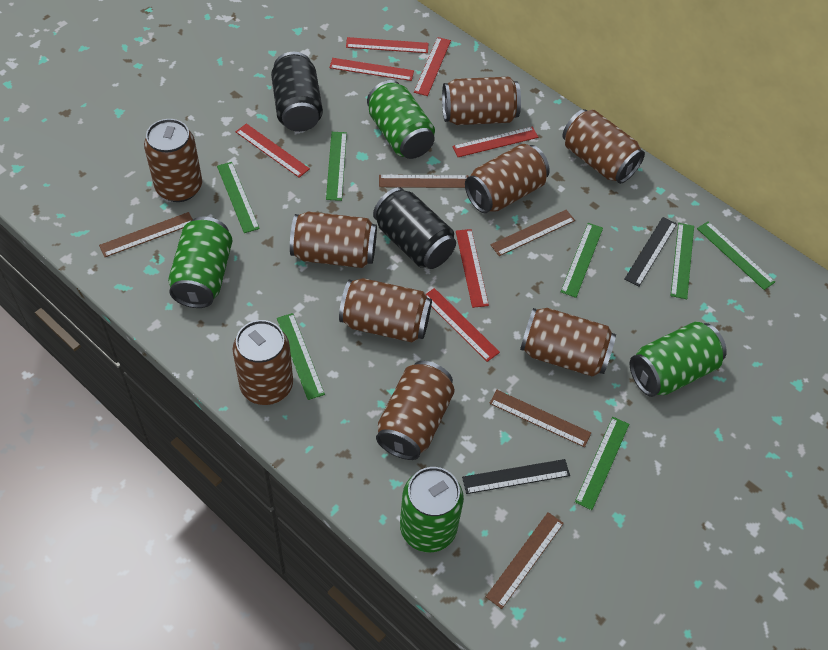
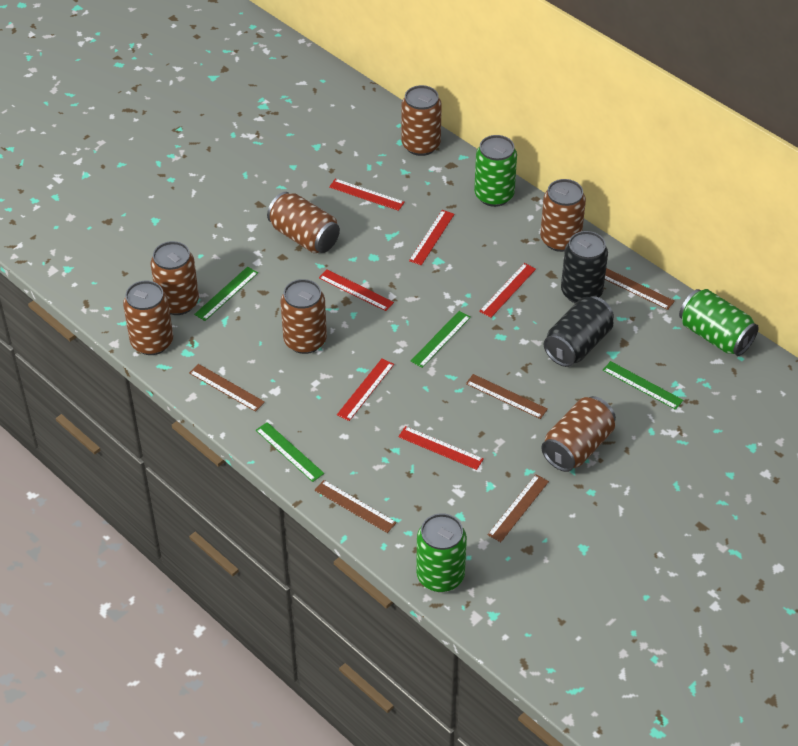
black ruler: 2 -> 0
brown can: 9 -> 7
green can: 4 -> 3
green ruler: 7 -> 4
red ruler: 7 -> 6

